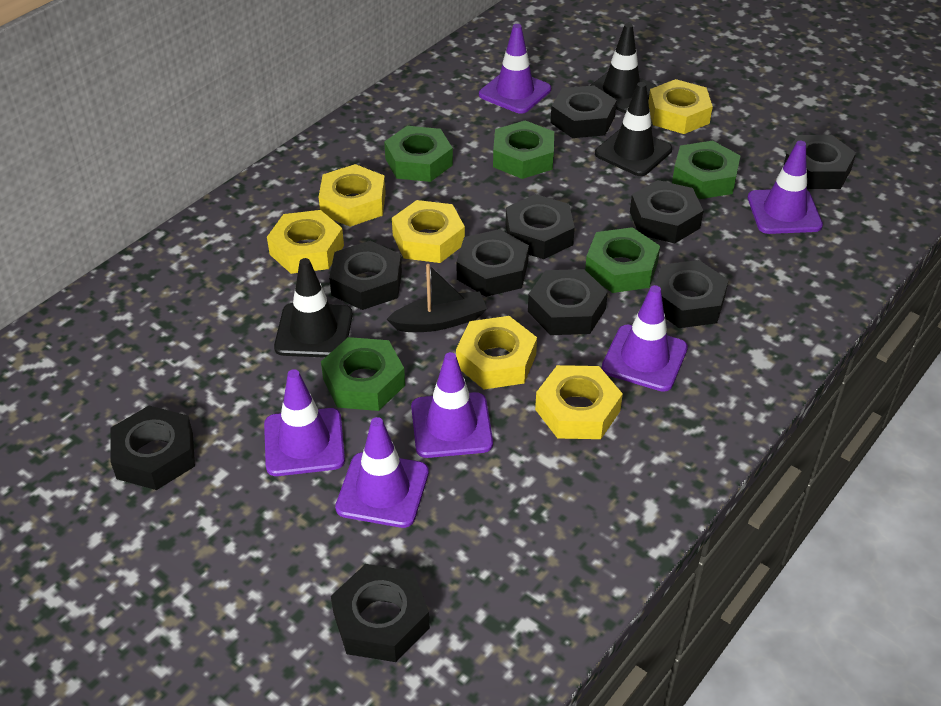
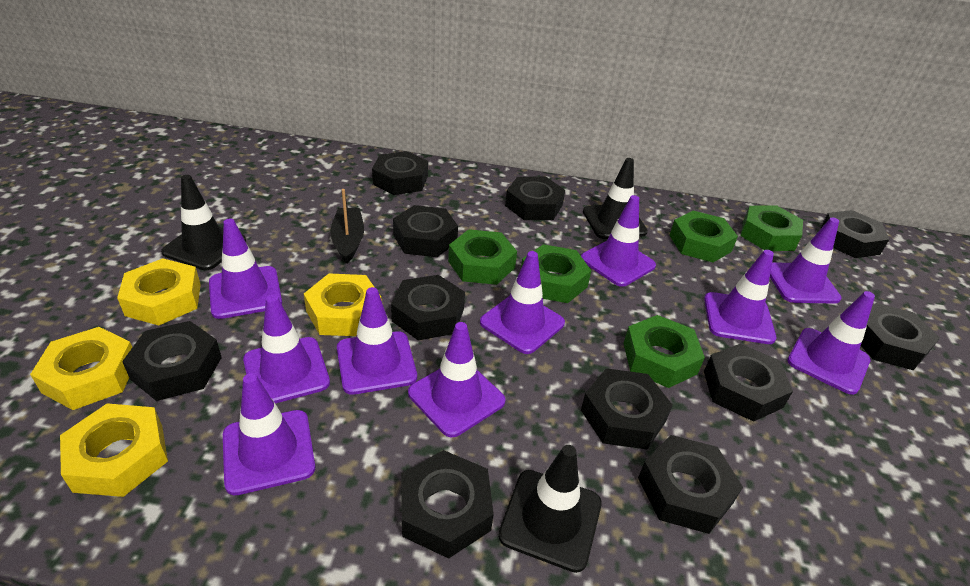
black nut: 10 -> 11
purple traffic cone: 6 -> 10
yellow nut: 6 -> 4

